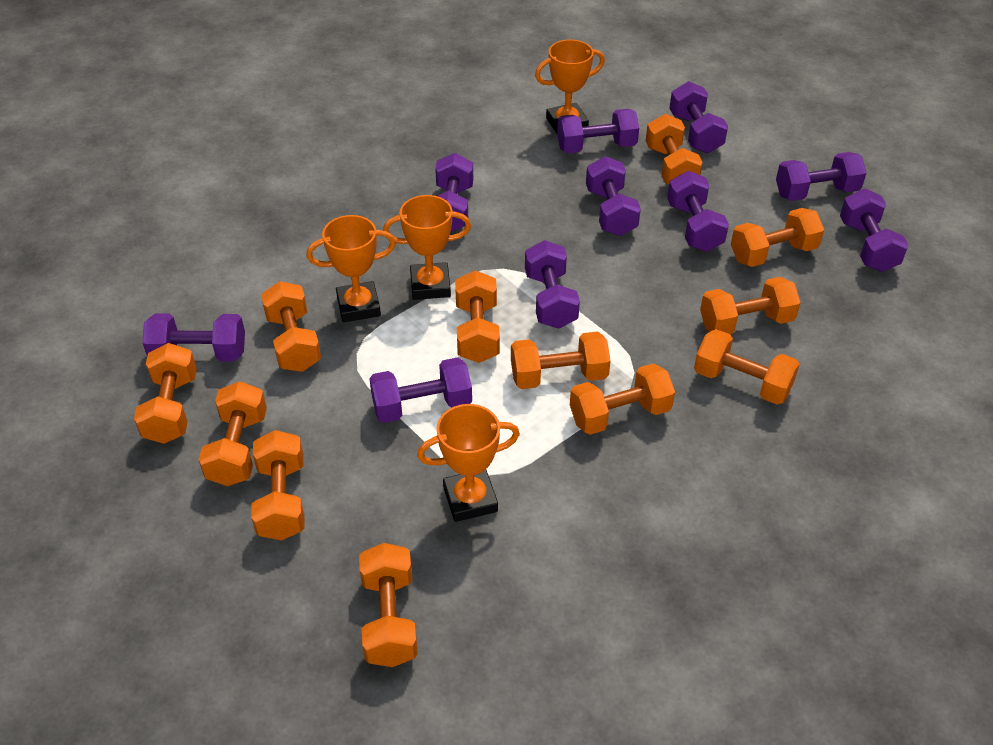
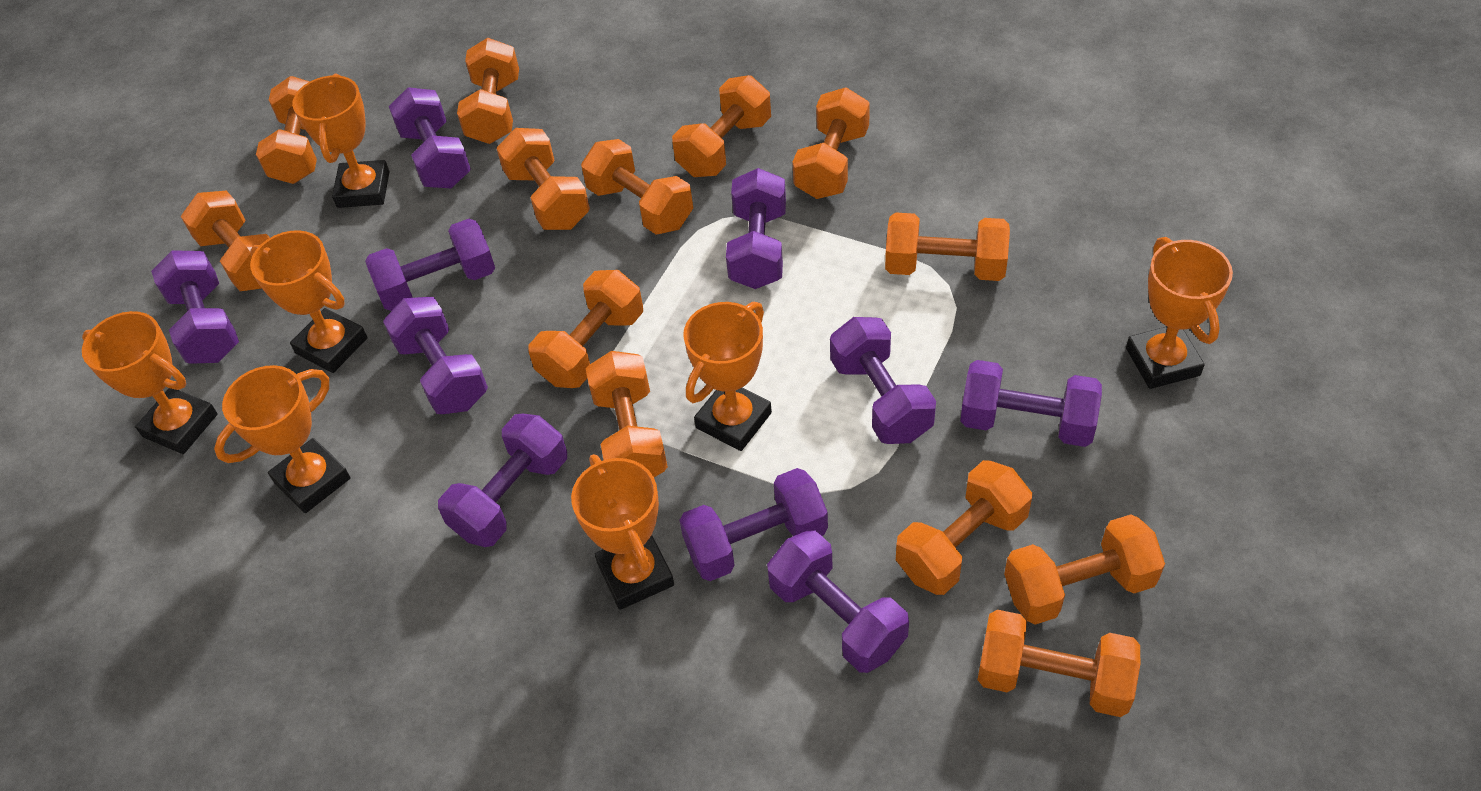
orange dumbbell: 12 -> 13
orange trophy: 4 -> 7

